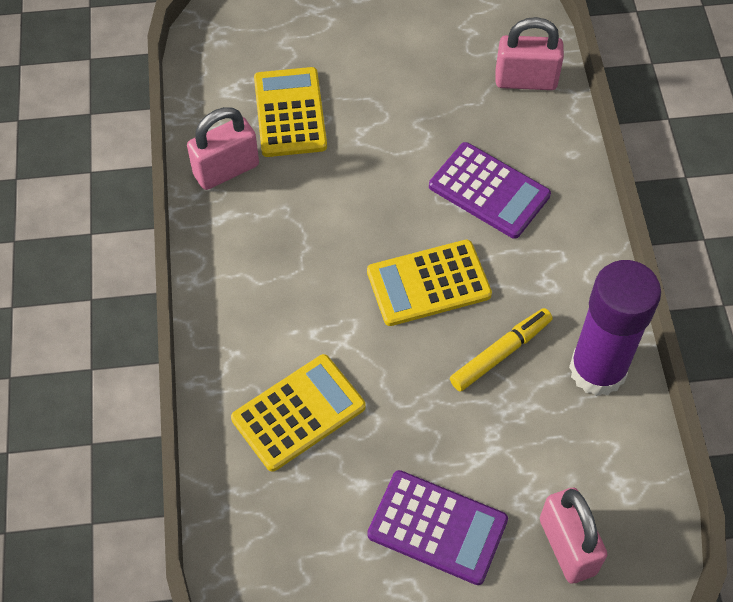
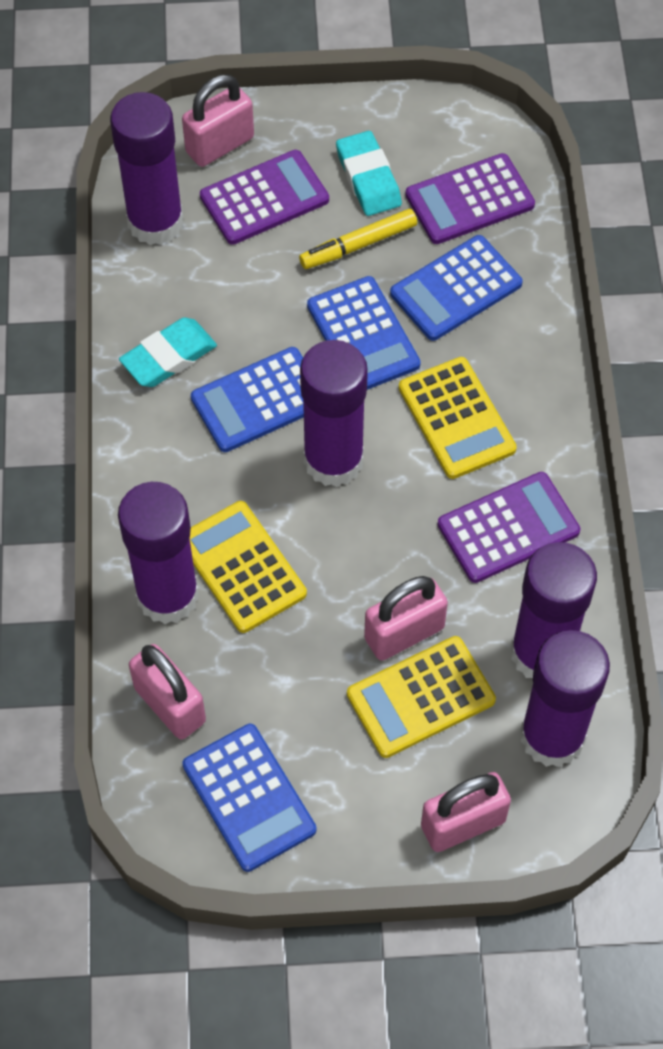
blue calculator: 0 -> 4
pink padlock: 3 -> 4
purple calculator: 2 -> 3
purple glue stick: 1 -> 5
turquoise eraser: 0 -> 2

